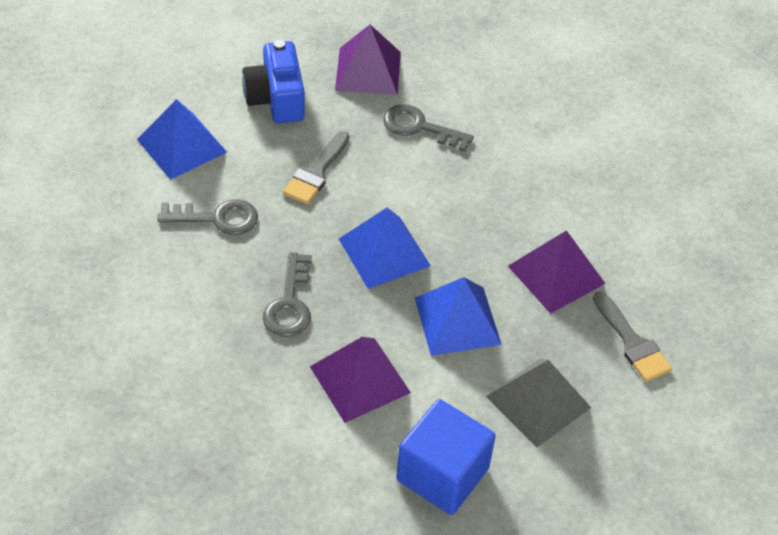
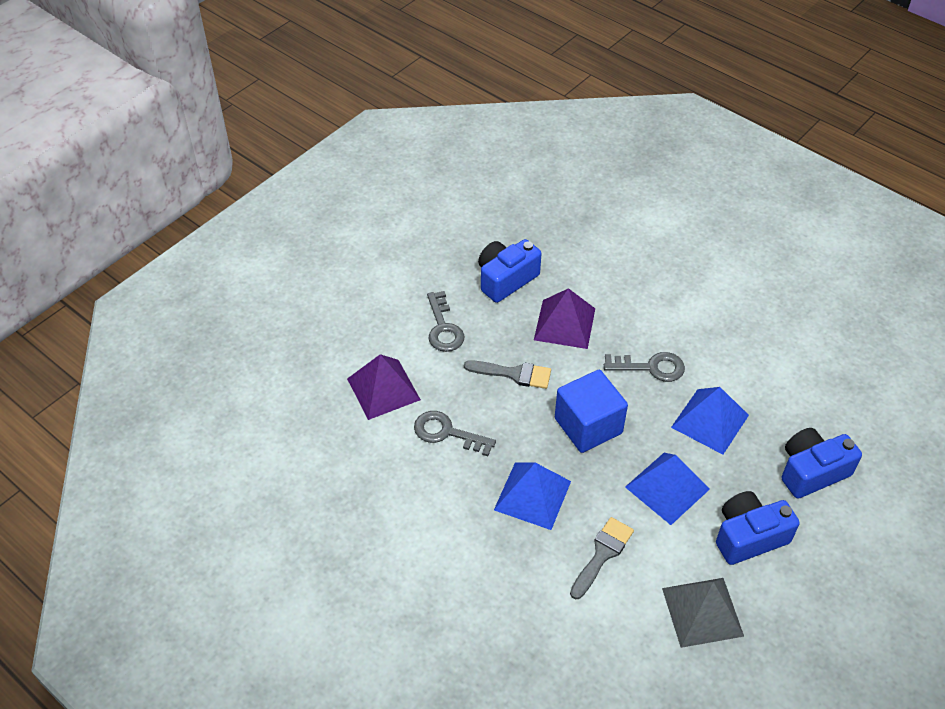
blue camera: 1 -> 3
purple pyramid: 3 -> 2

